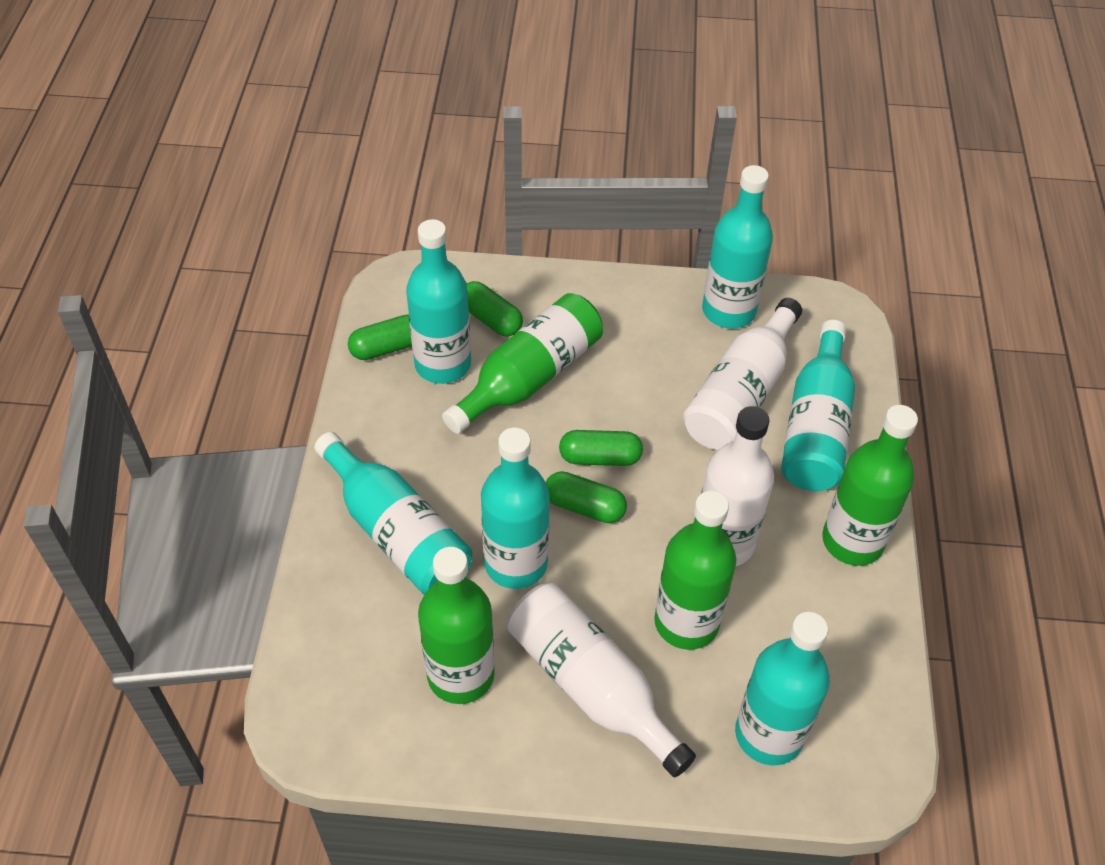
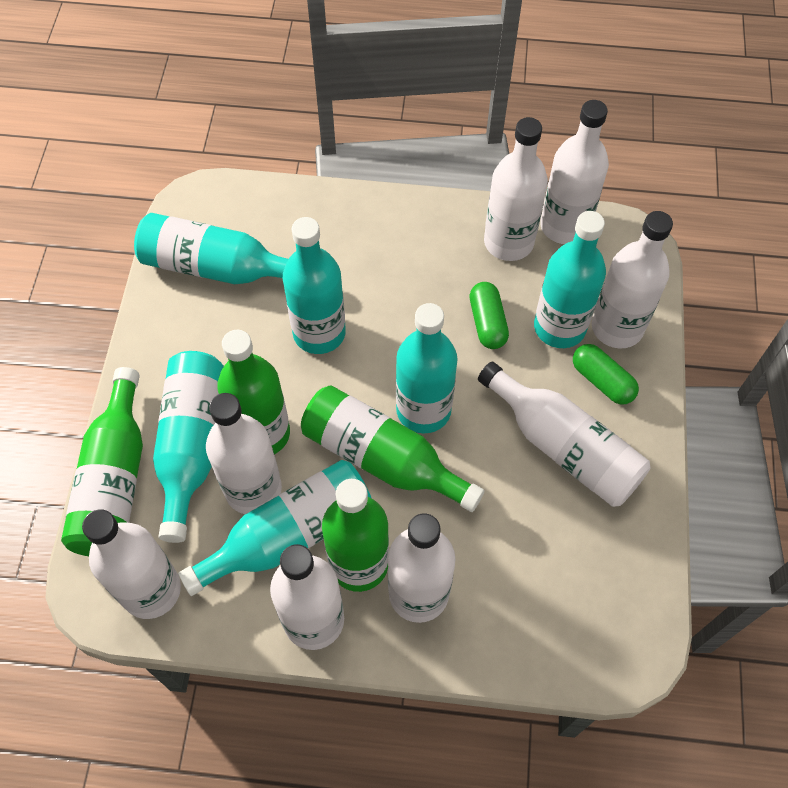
green capsule: 4 -> 2
white bottle: 3 -> 8

